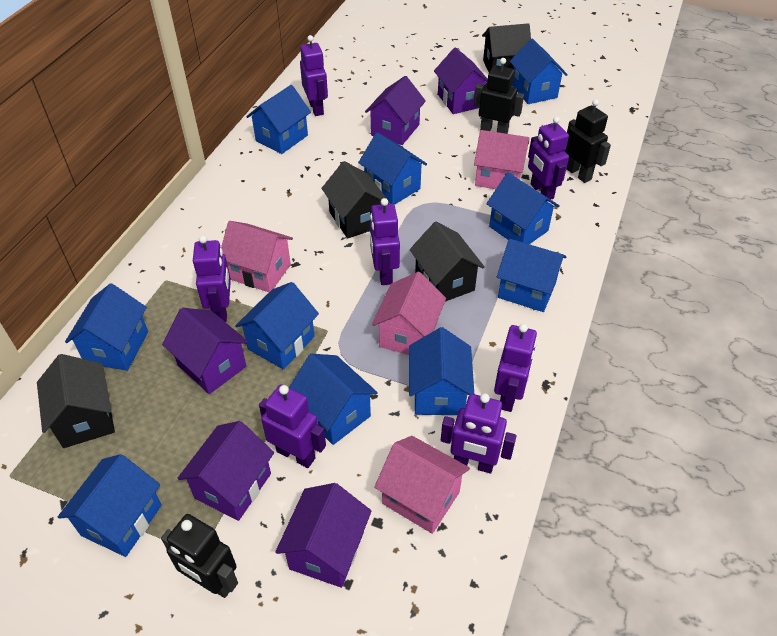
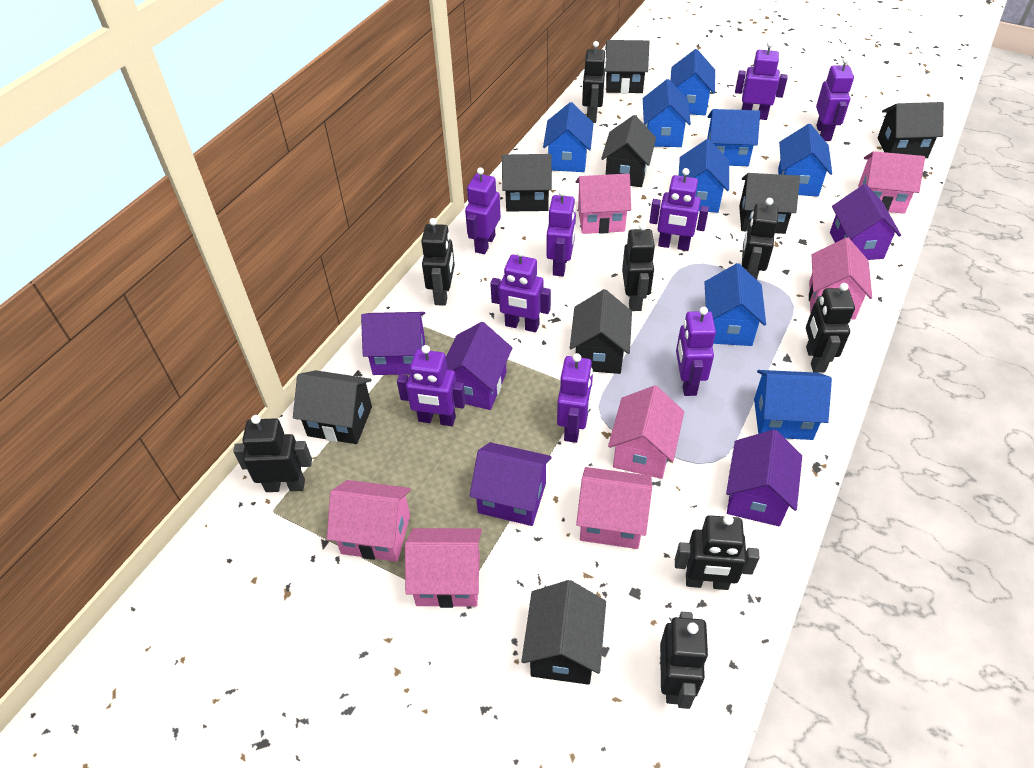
black house: 4 -> 8
black robot: 3 -> 8
blue house: 10 -> 8
pink house: 4 -> 7
purple robot: 7 -> 9

